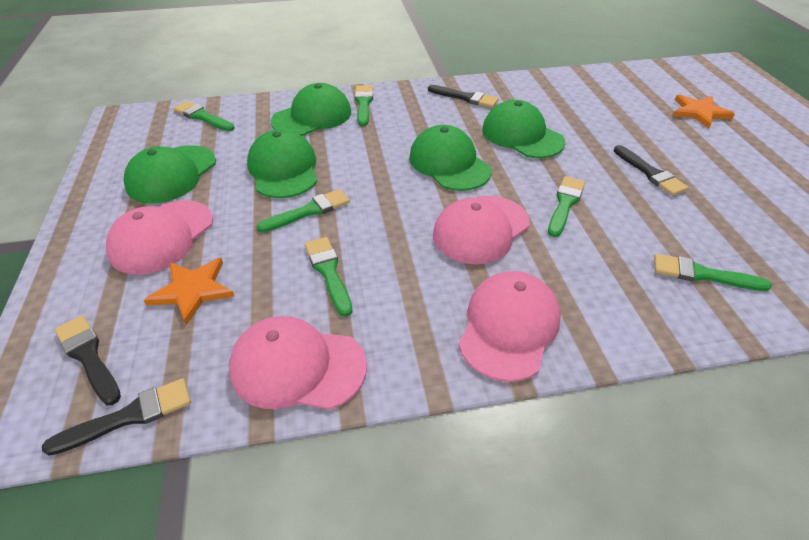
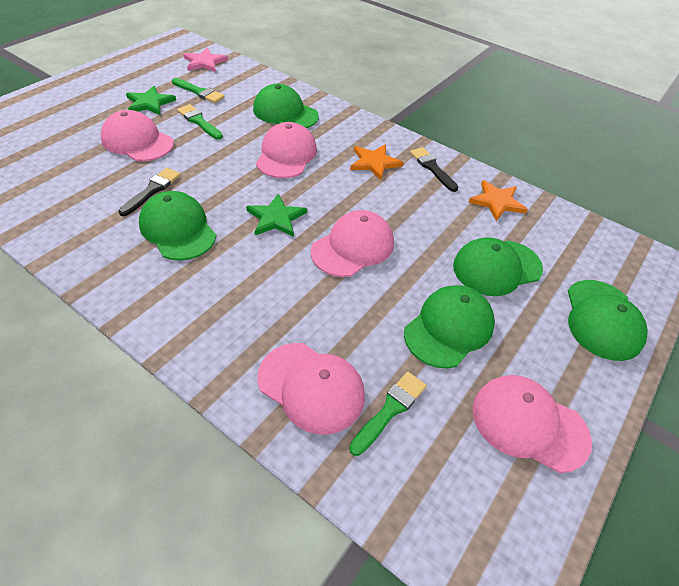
black brush: 4 -> 2
green brush: 6 -> 3
green star: 0 -> 2
pink cap: 4 -> 5
pink star: 0 -> 1

